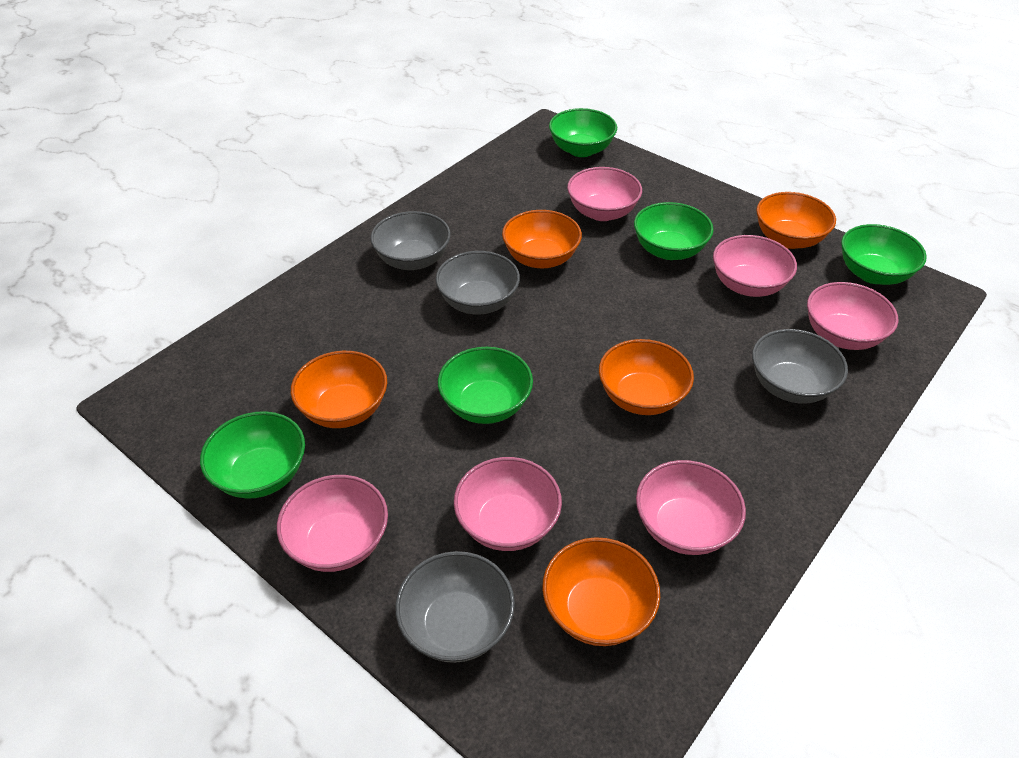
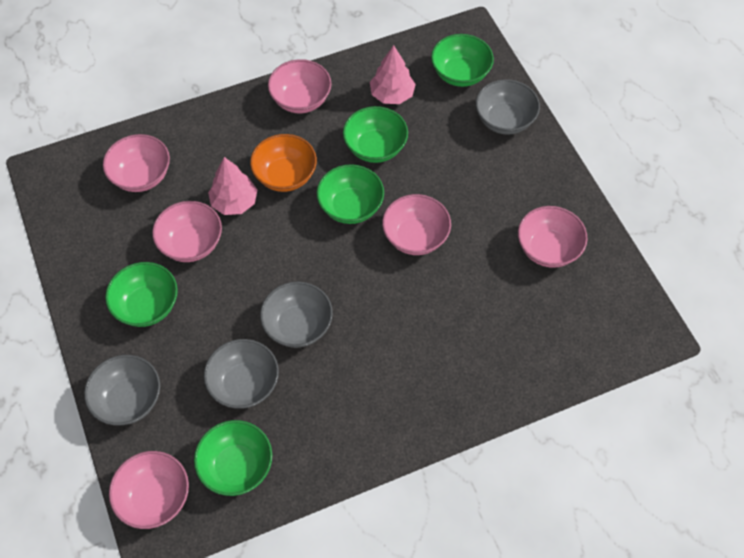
orange bowl: 5 -> 1
pink tree: 0 -> 2

